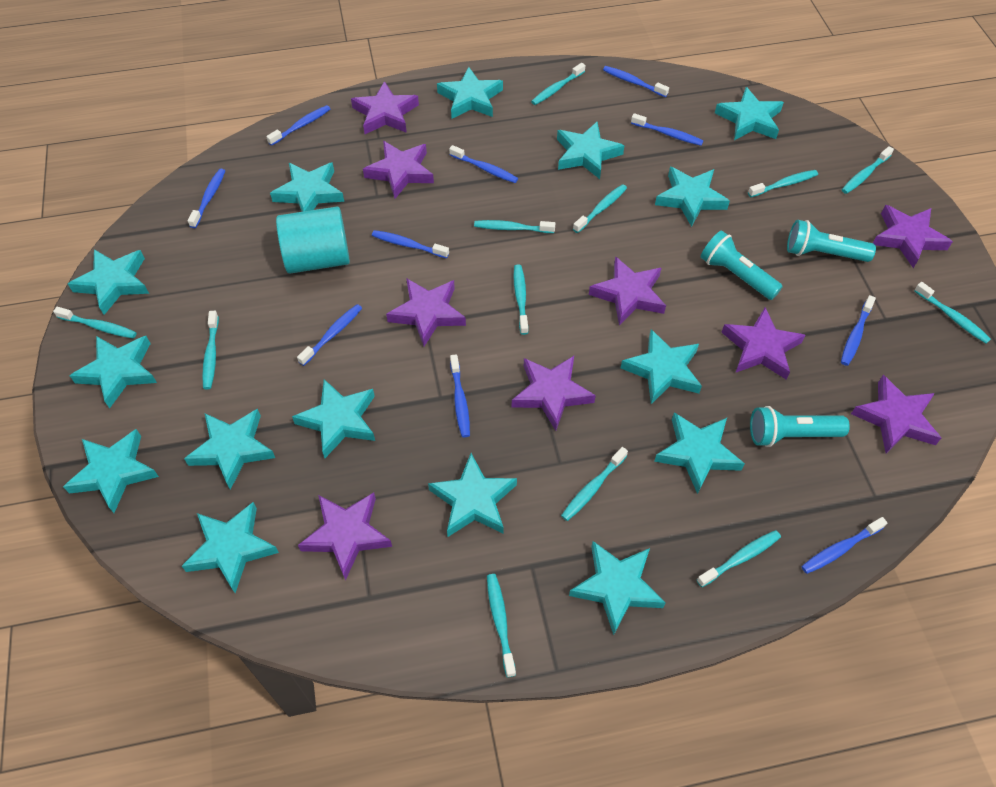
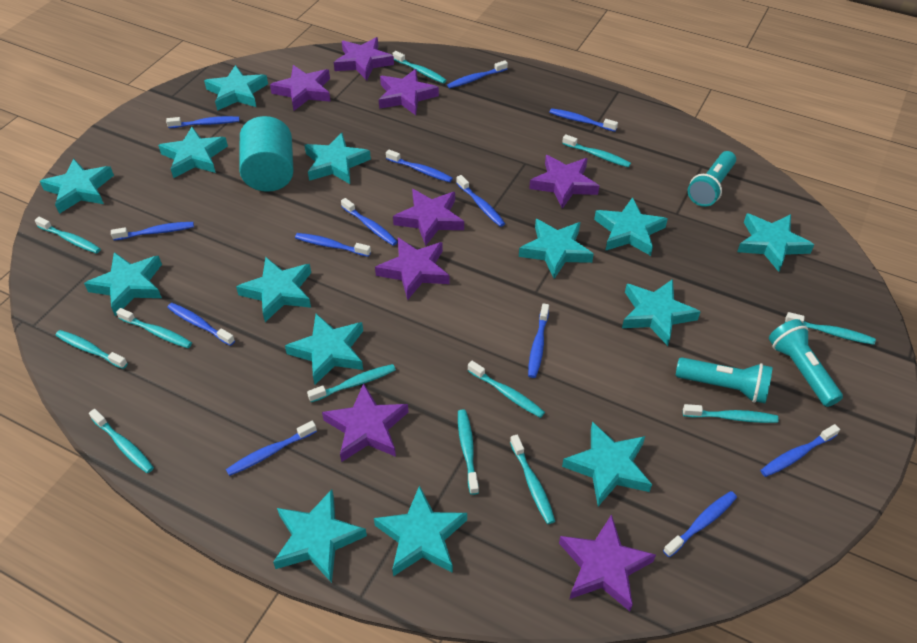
blue toothbrush: 10 -> 13
purple star: 9 -> 8
turquoise star: 15 -> 14

